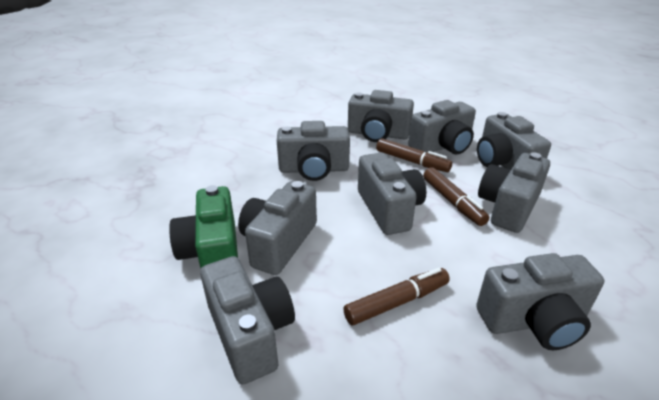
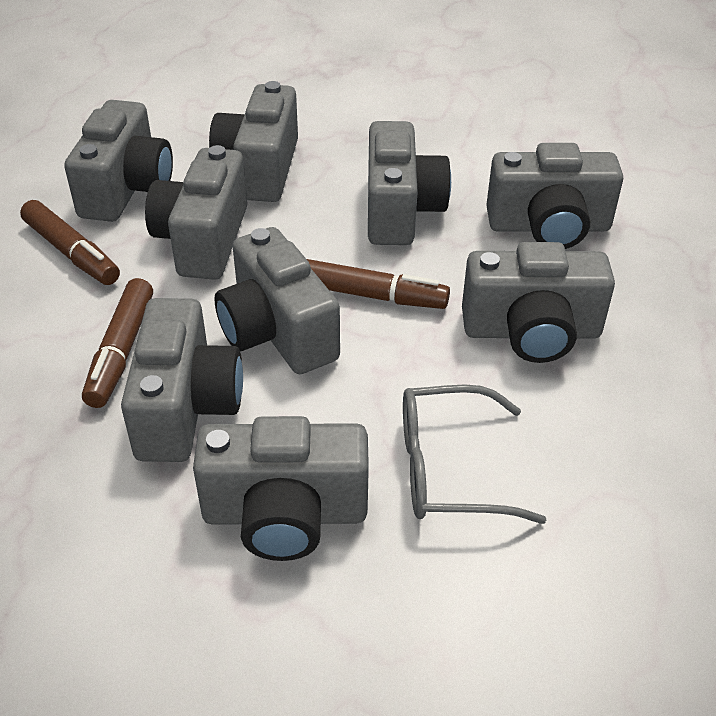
green camera: 1 -> 0
grey glasses: 0 -> 1

